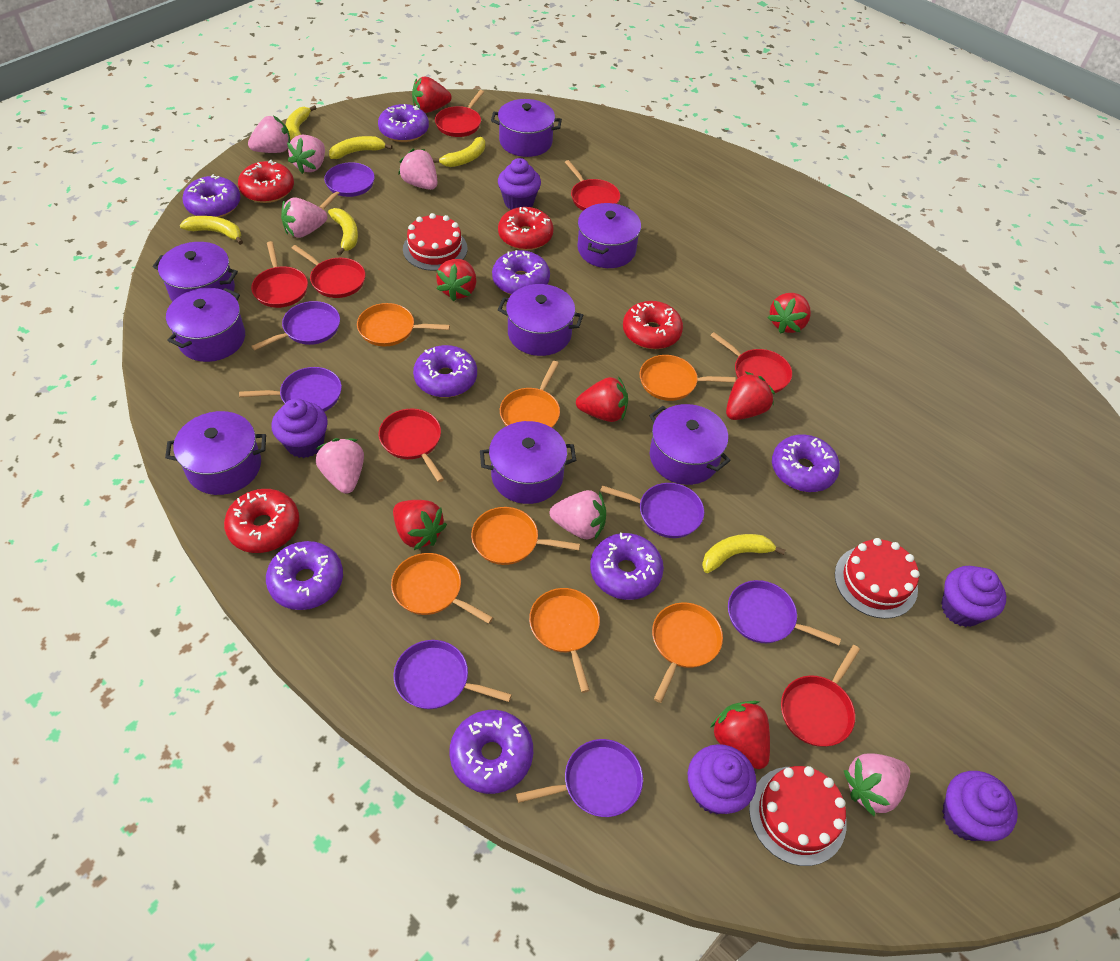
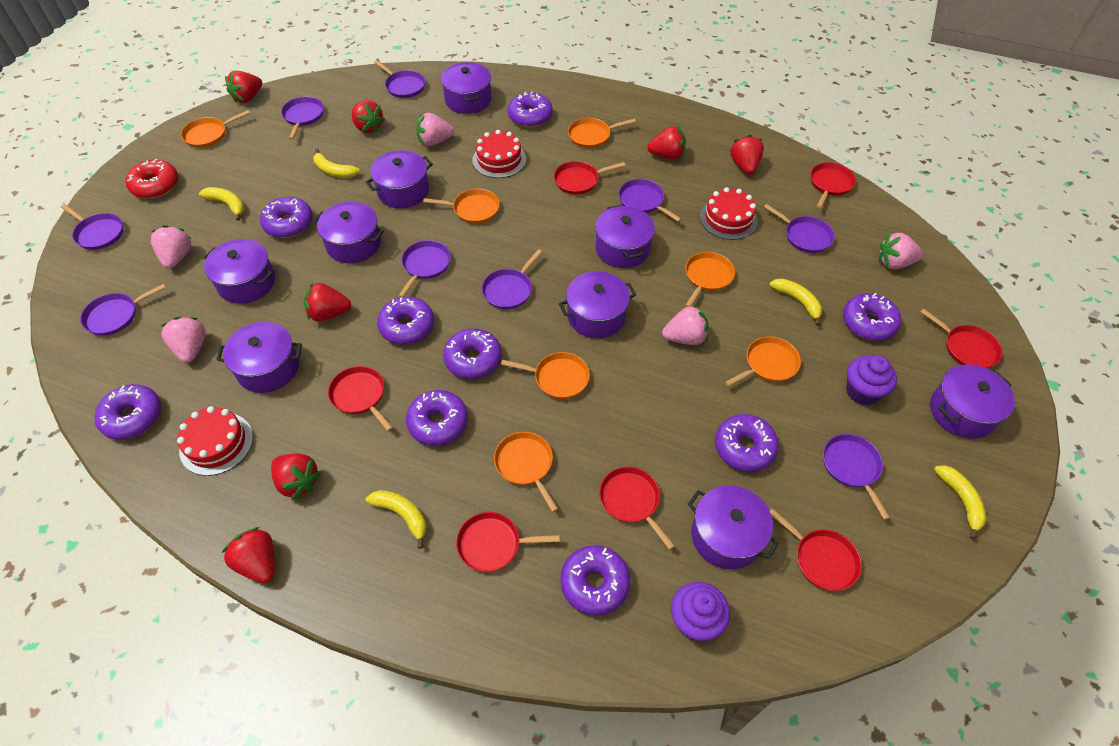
pink strawberry: 7 -> 5
purple cupcake: 5 -> 2
purple donut: 8 -> 9
purple pan: 7 -> 9
purple pot: 8 -> 9
red donut: 4 -> 1
yellow banana: 6 -> 5

